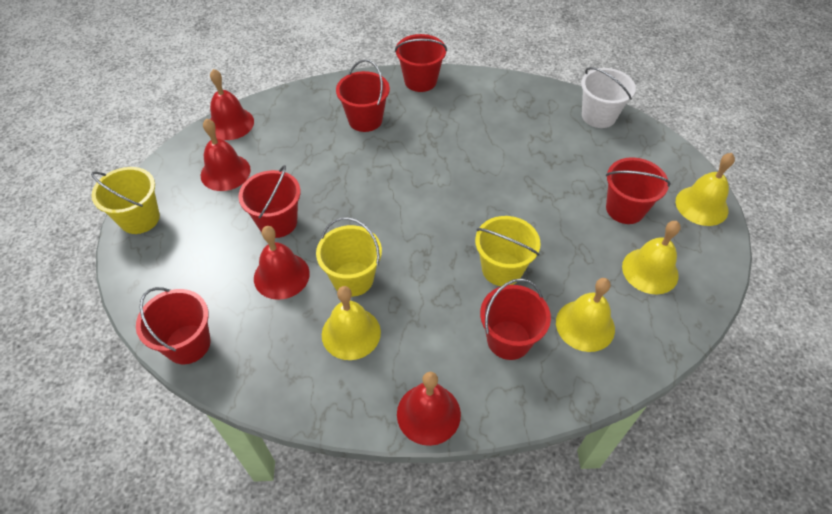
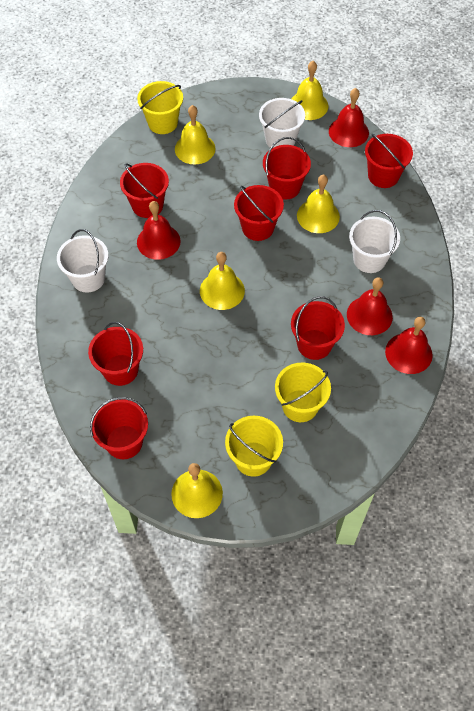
red bucket: 6 -> 7
white bucket: 1 -> 3
yellow bell: 4 -> 5

